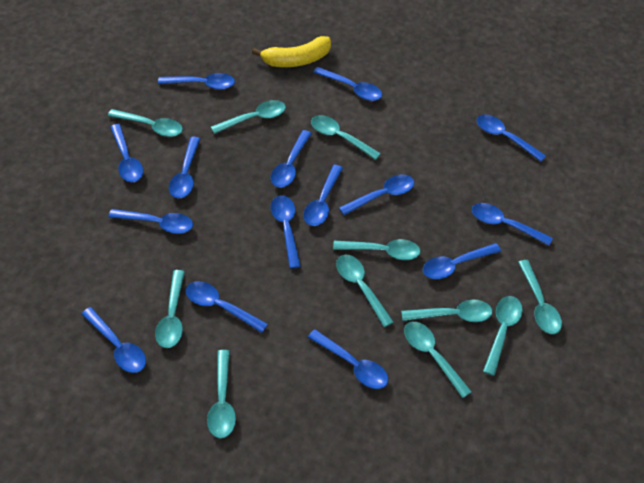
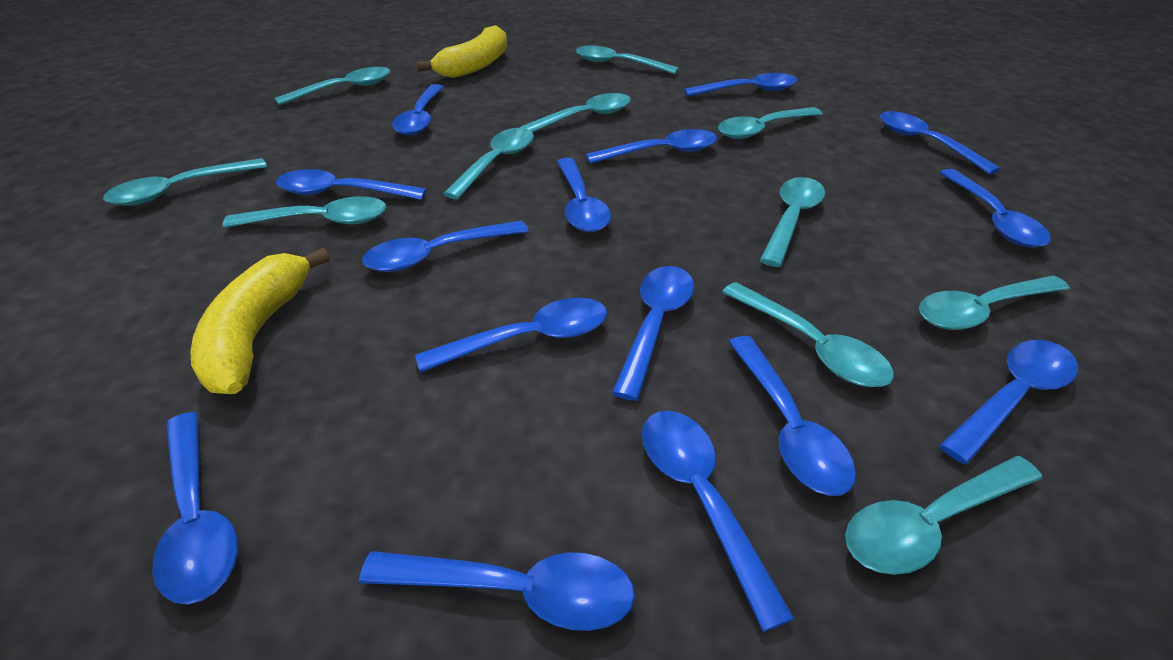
yellow banana: 1 -> 2

